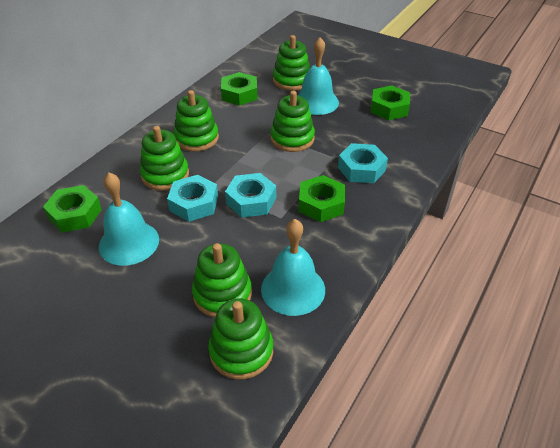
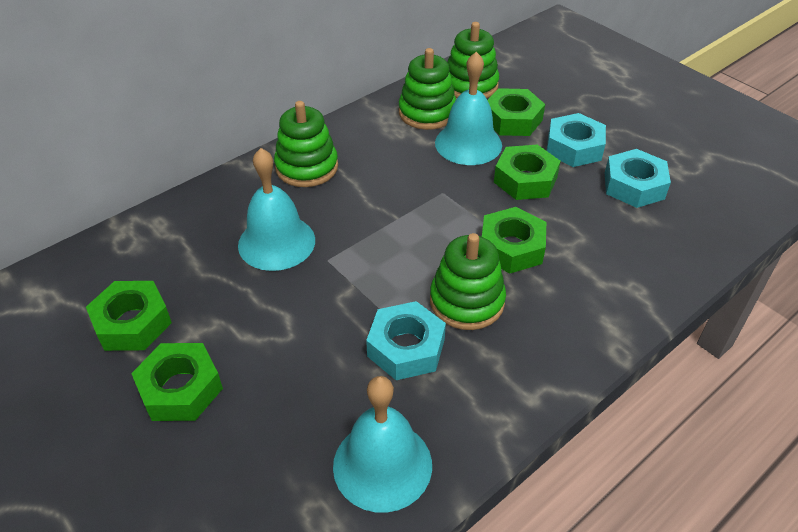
green nut: 4 -> 5
green stacking toy: 6 -> 4

